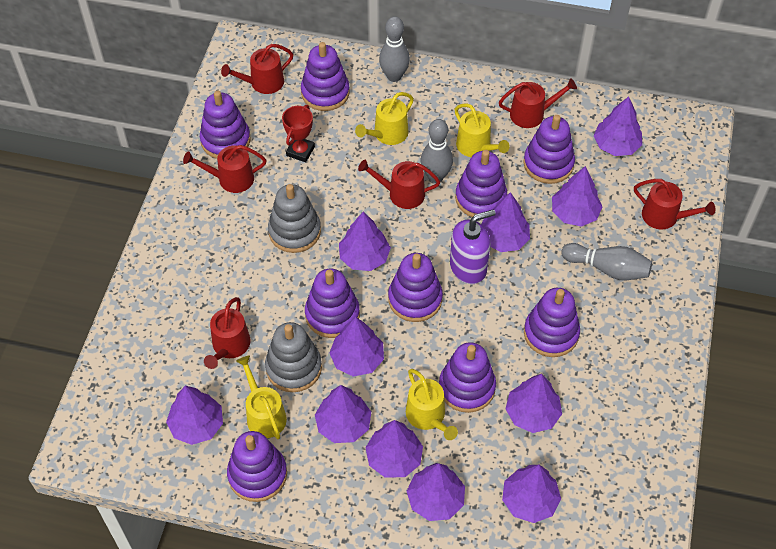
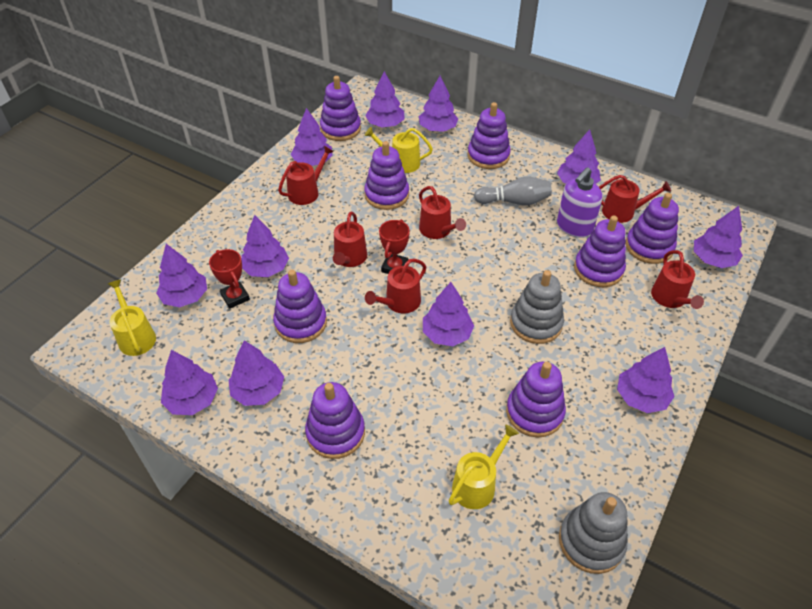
grey bowling pin: 3 -> 1
purple stacking toy: 9 -> 8
red trophy: 1 -> 2
yellow watering can: 4 -> 3

